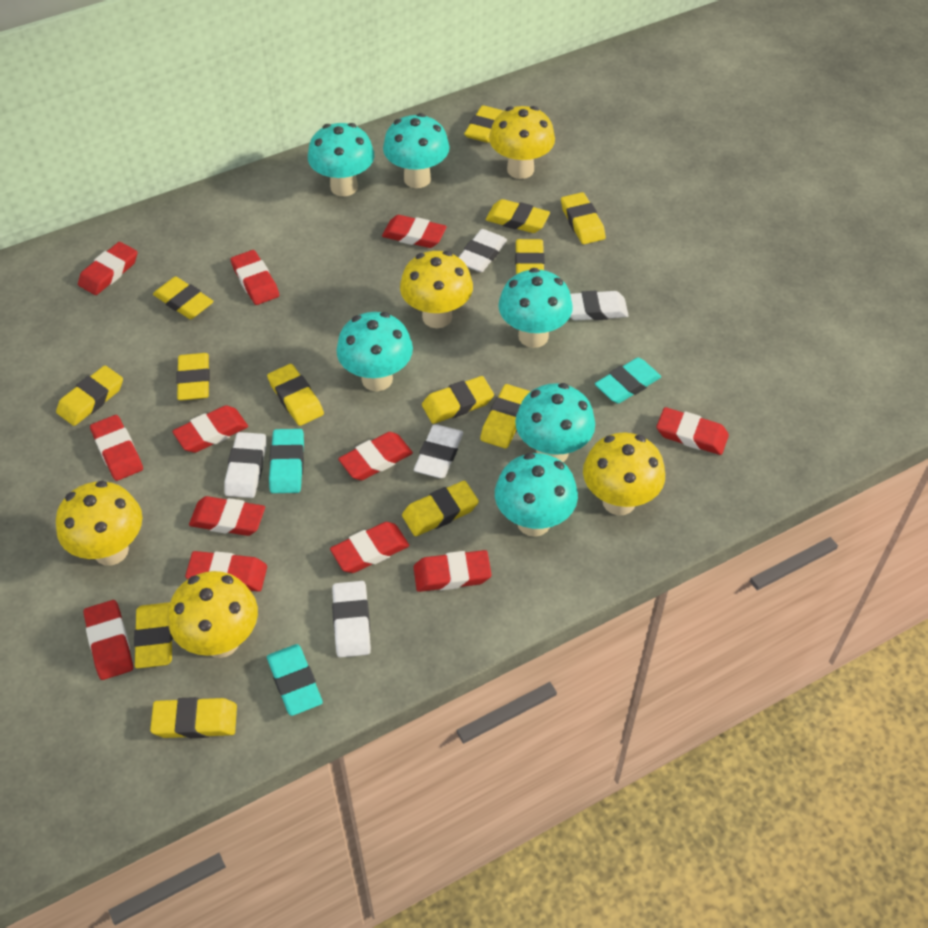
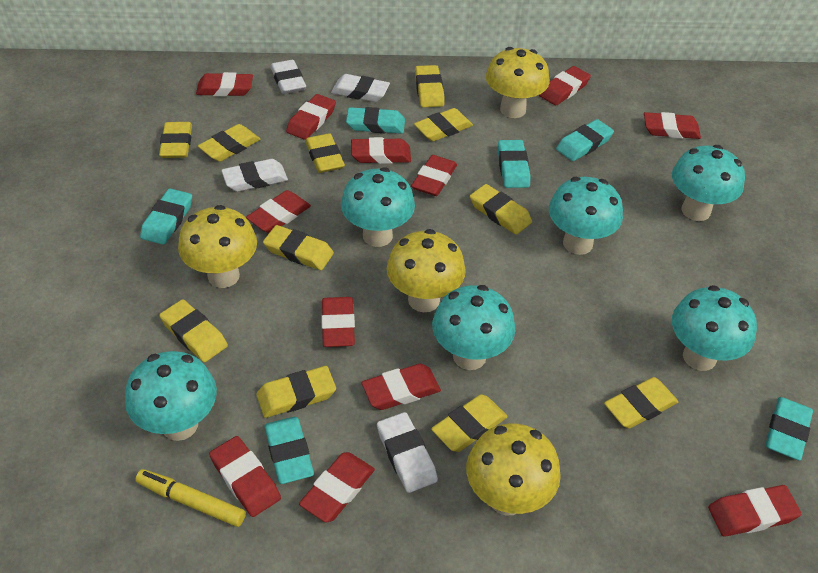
turquoise eraser: 3 -> 6
white eraser: 5 -> 4
yellow eraser: 13 -> 11
yellow marker: 0 -> 1
yellow mushroom: 5 -> 4

